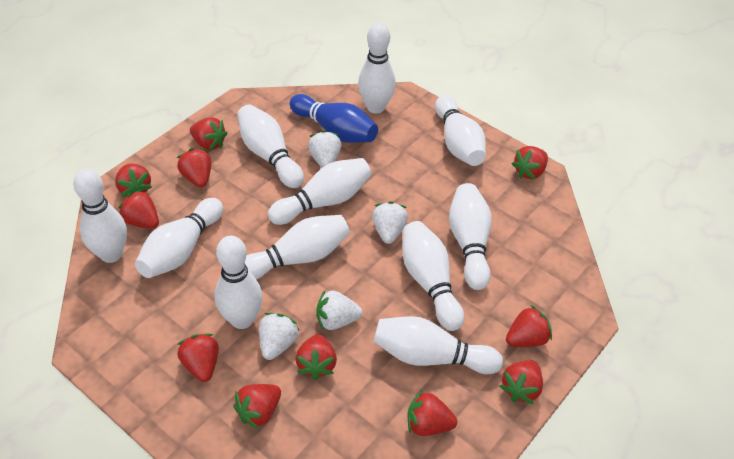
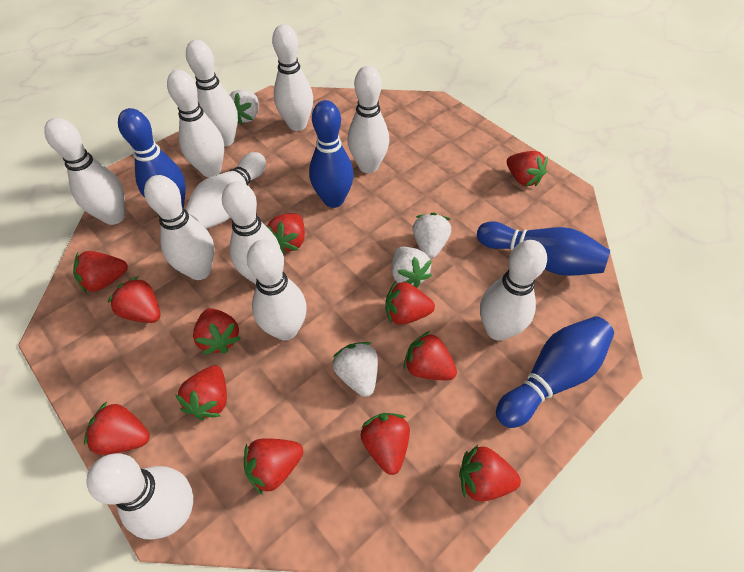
blue bowling pin: 1 -> 4
red strawberry: 11 -> 12

